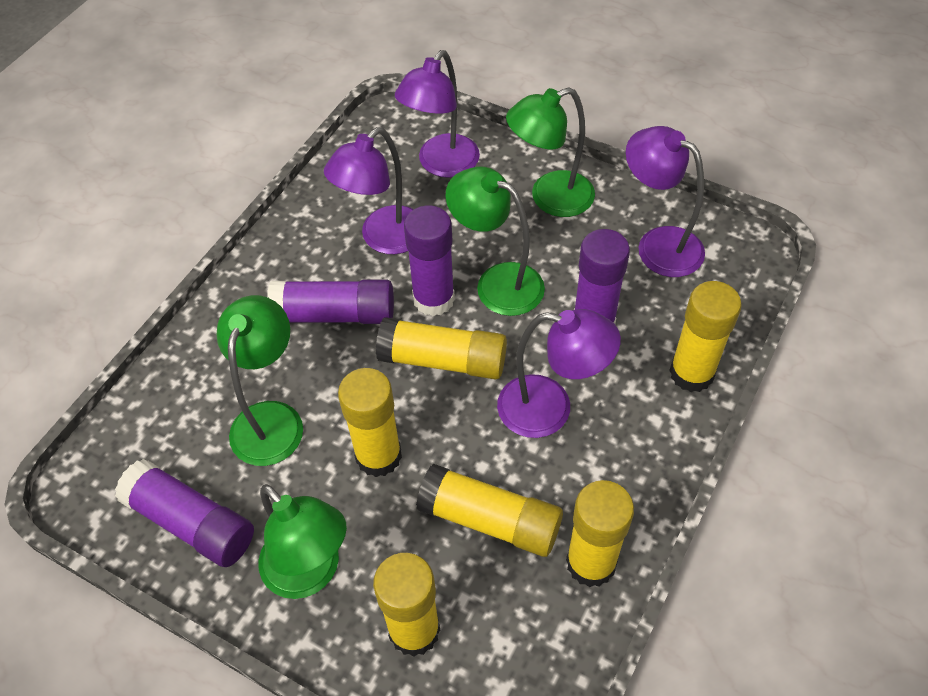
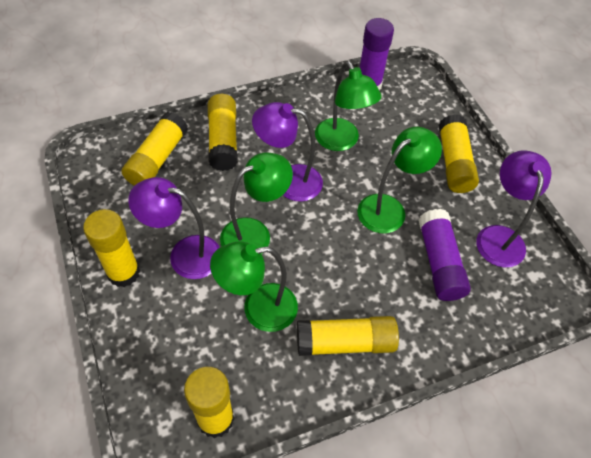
purple glue stick: 4 -> 2
purple lamp: 4 -> 3

